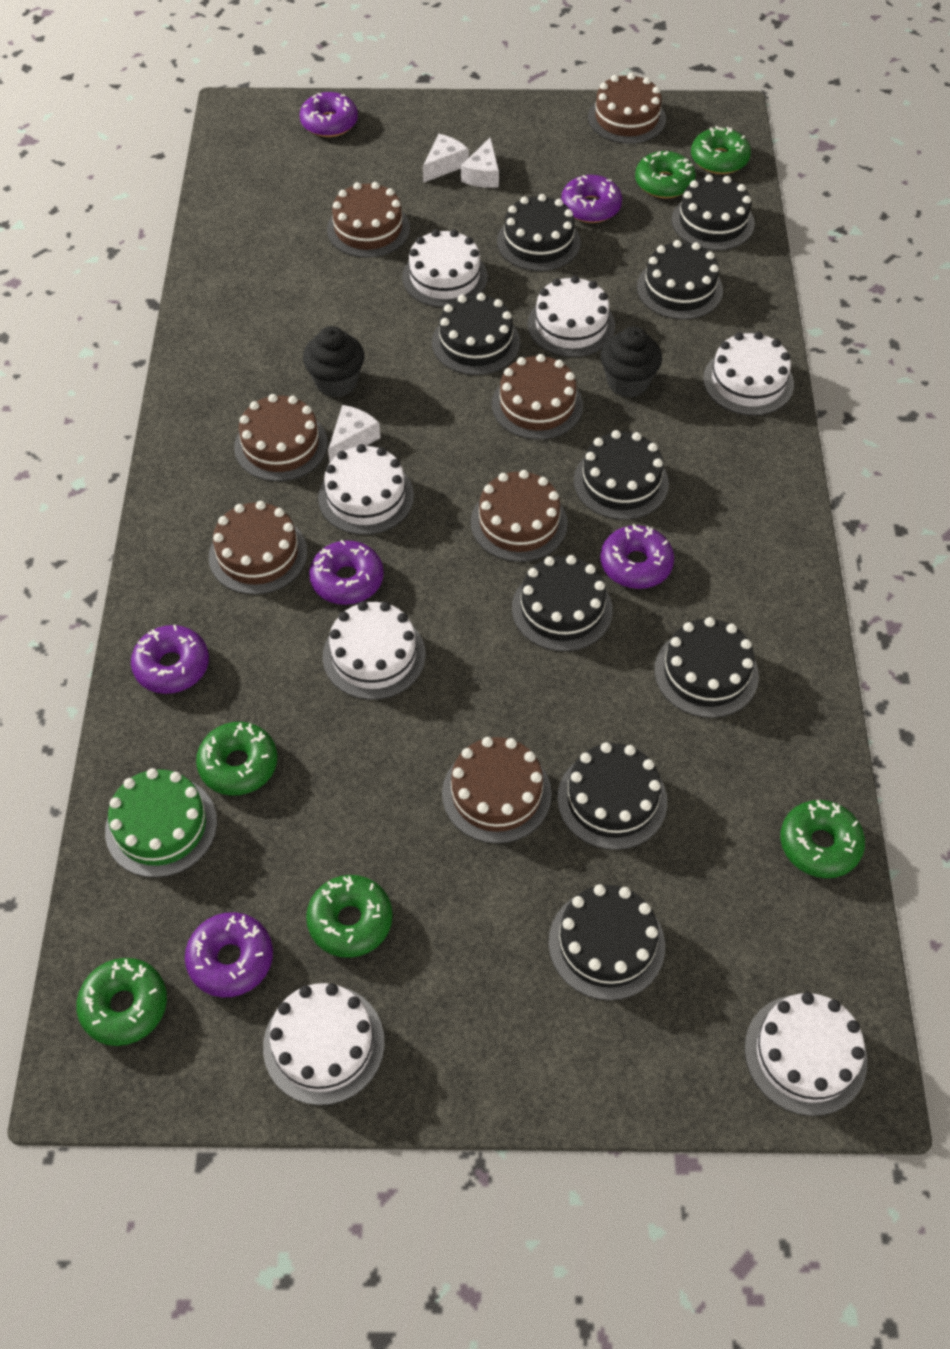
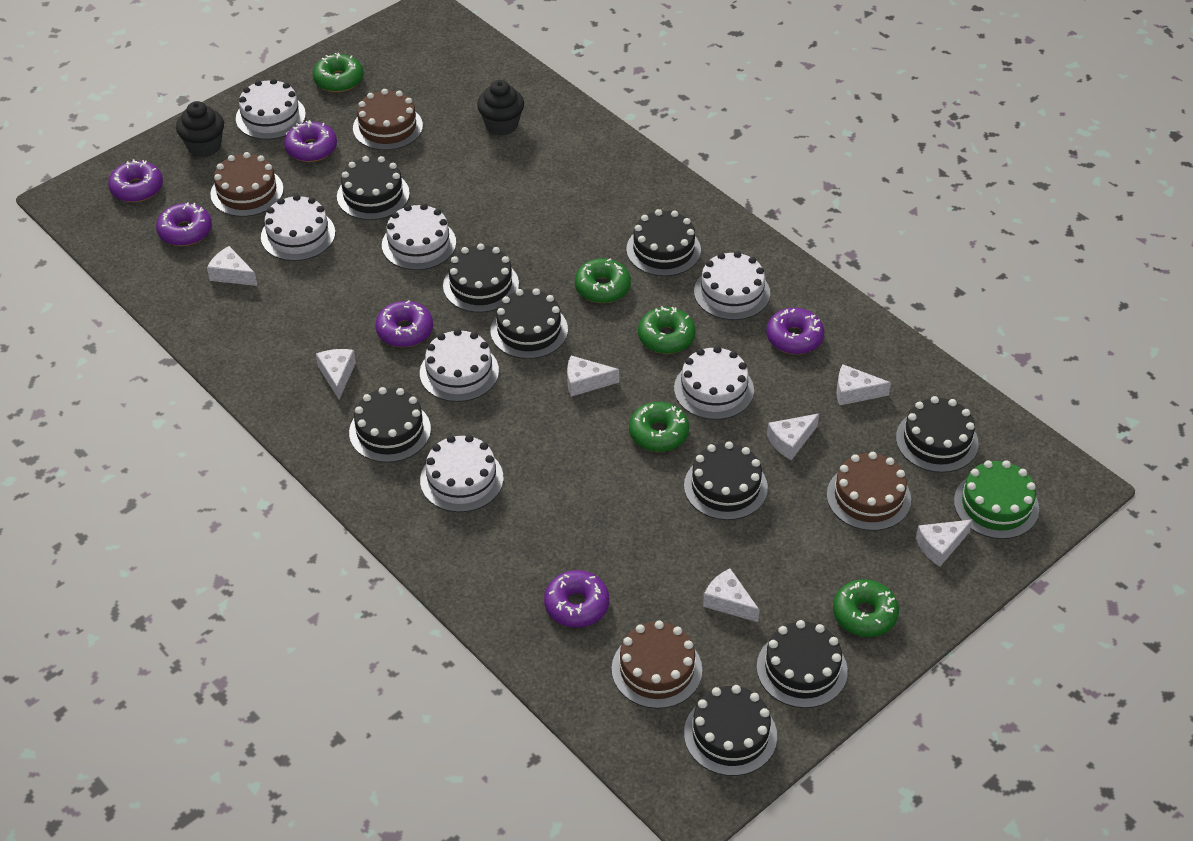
brown cake: 7 -> 4
green donut: 6 -> 5
white cheese: 3 -> 7

